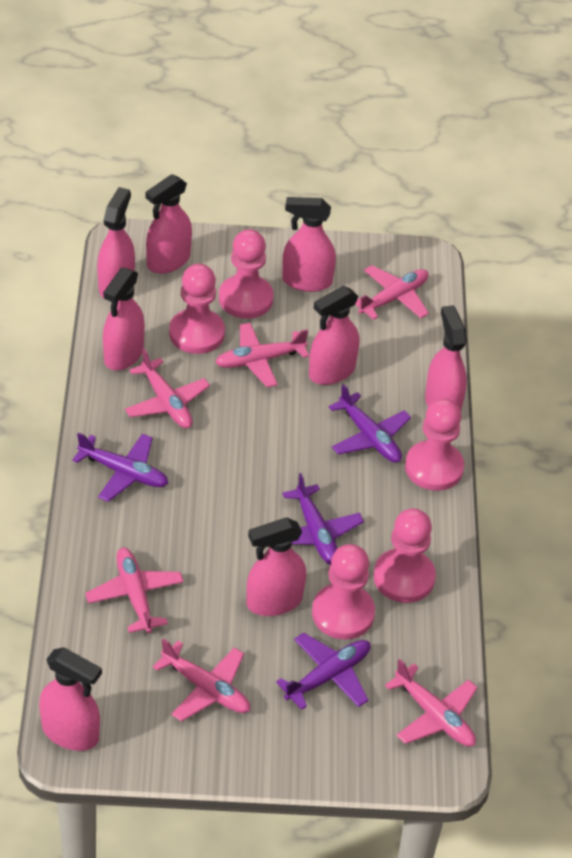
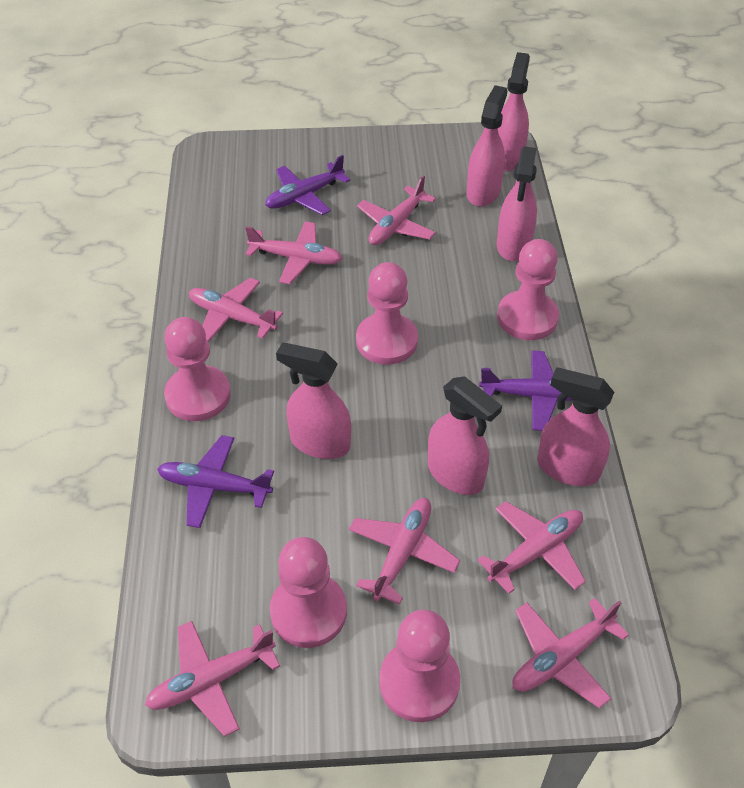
pink plane: 6 -> 7
pink spray bottle: 8 -> 6
purple plane: 4 -> 3

